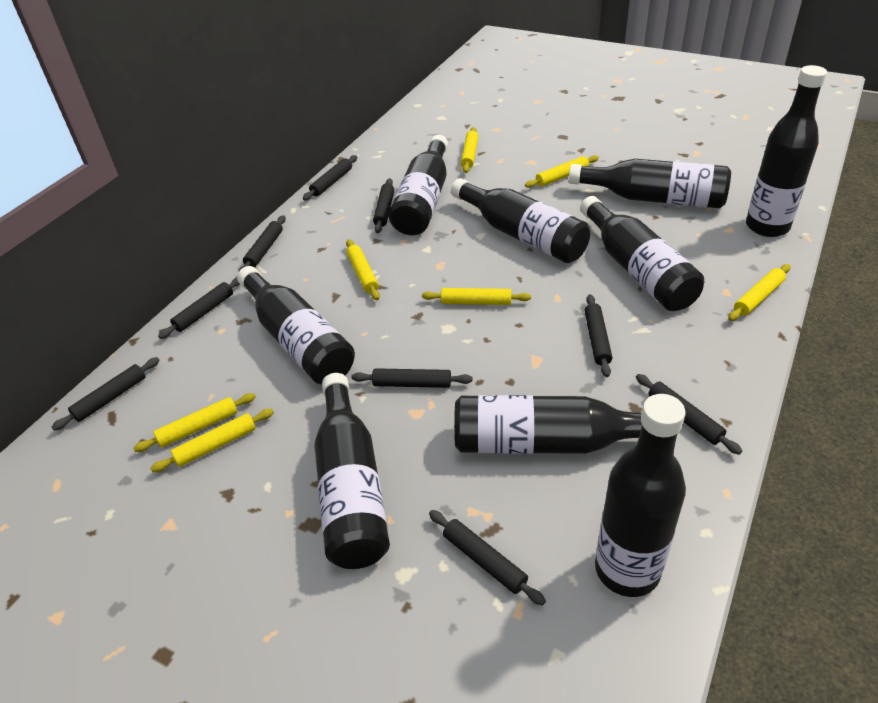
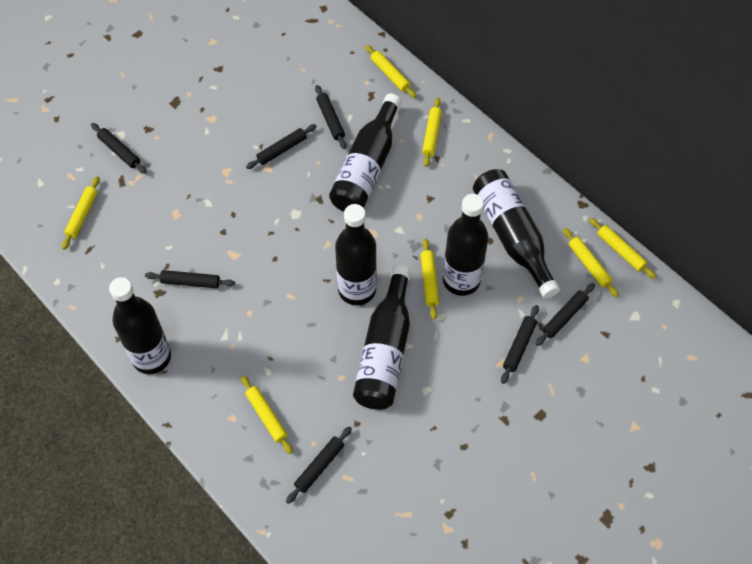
black bottle: 9 -> 6
black rolling pin: 9 -> 7

